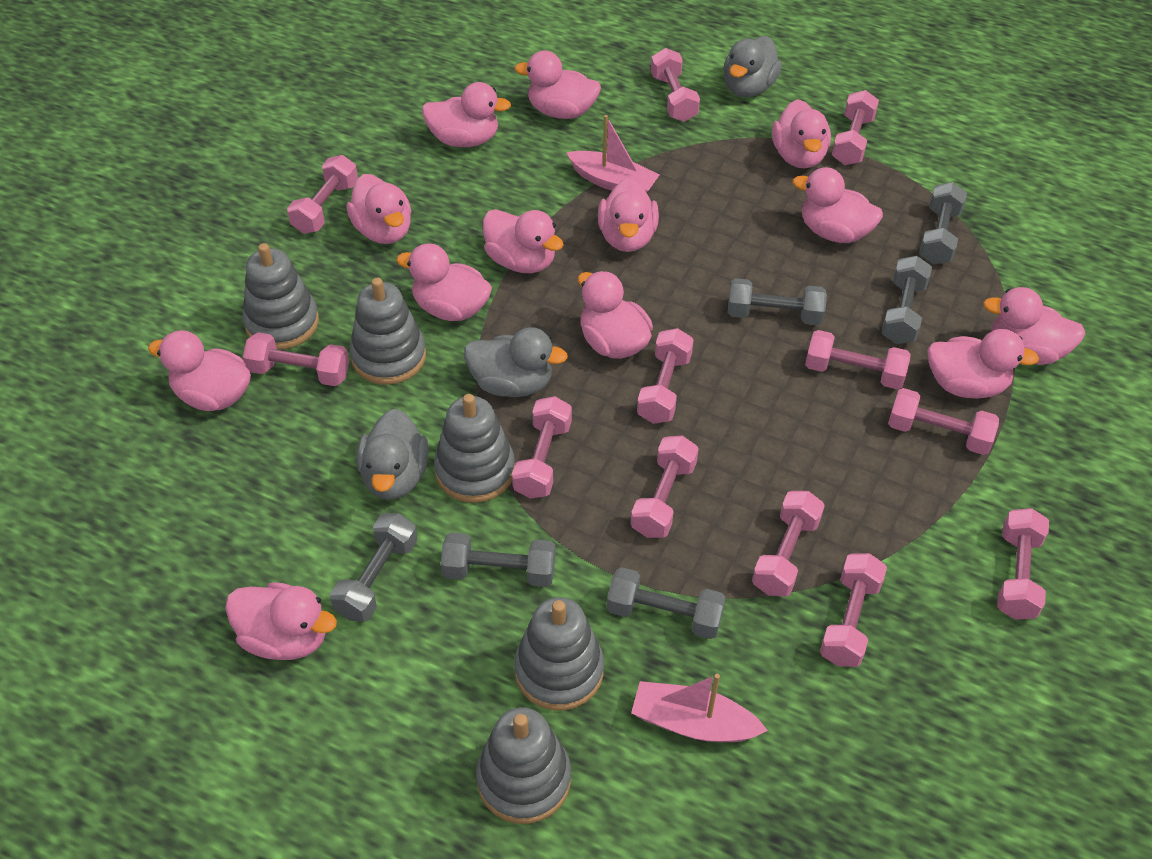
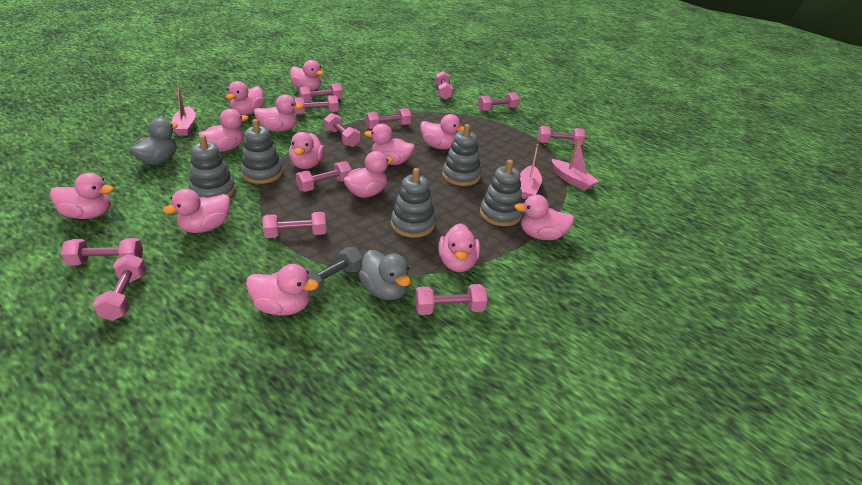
grey duck: 3 -> 2
grey dumbbell: 6 -> 1
pink boat: 2 -> 3

